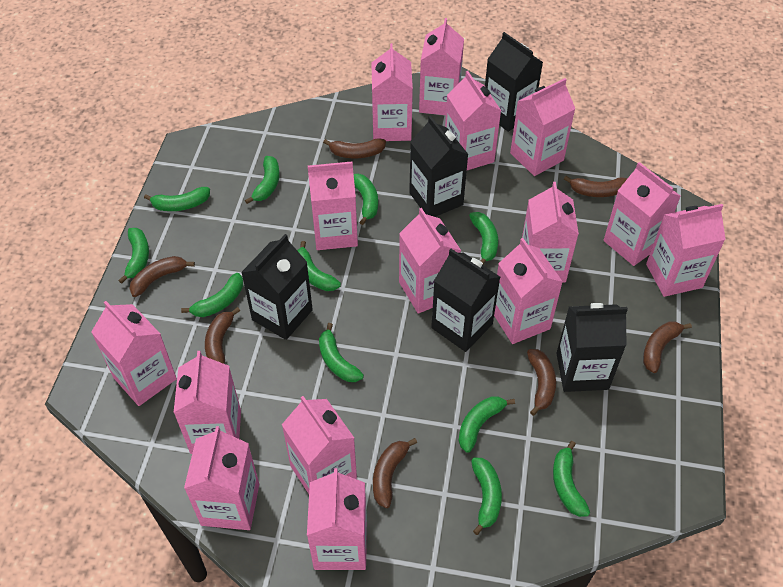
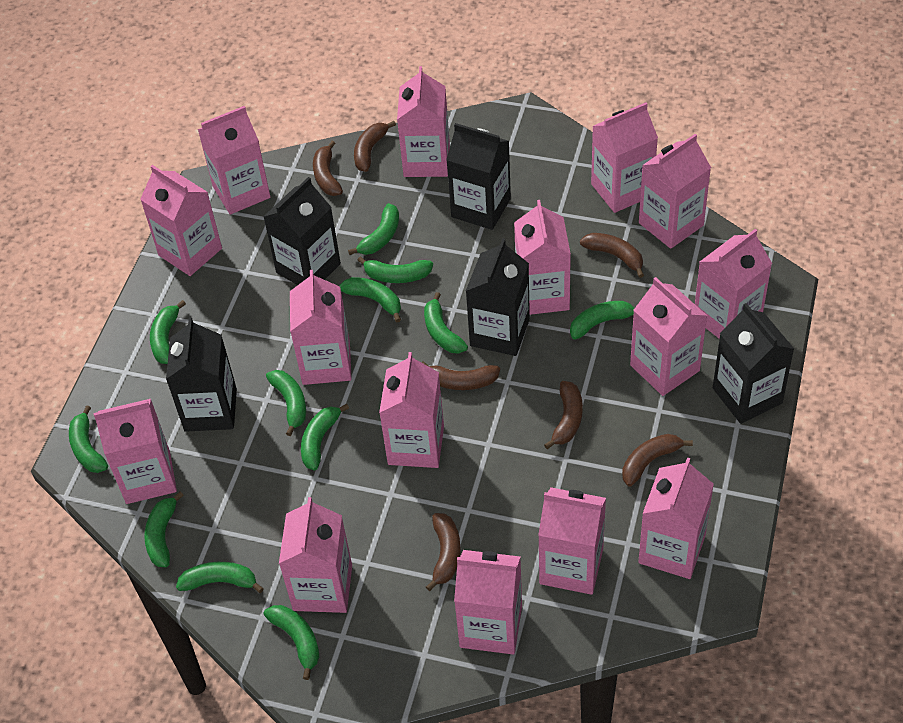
green banana: 11 -> 12

